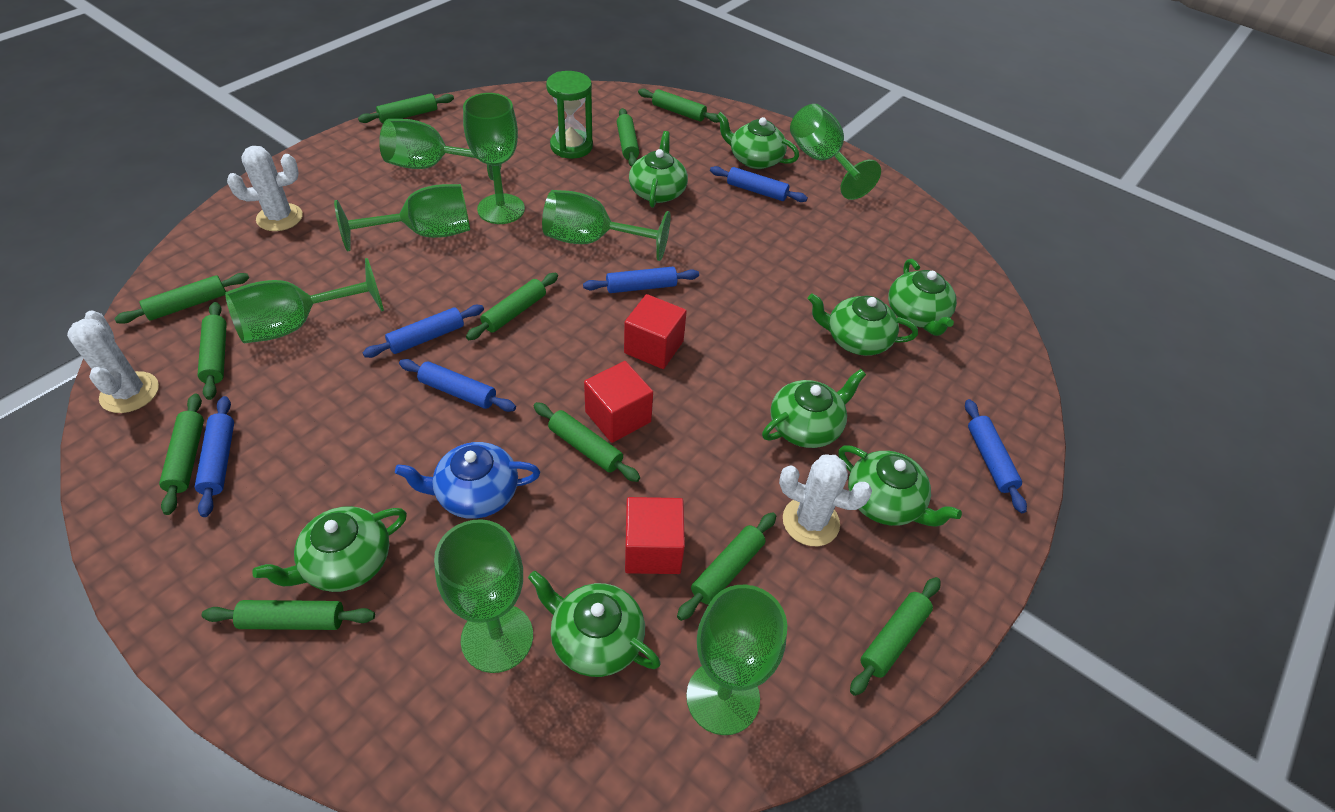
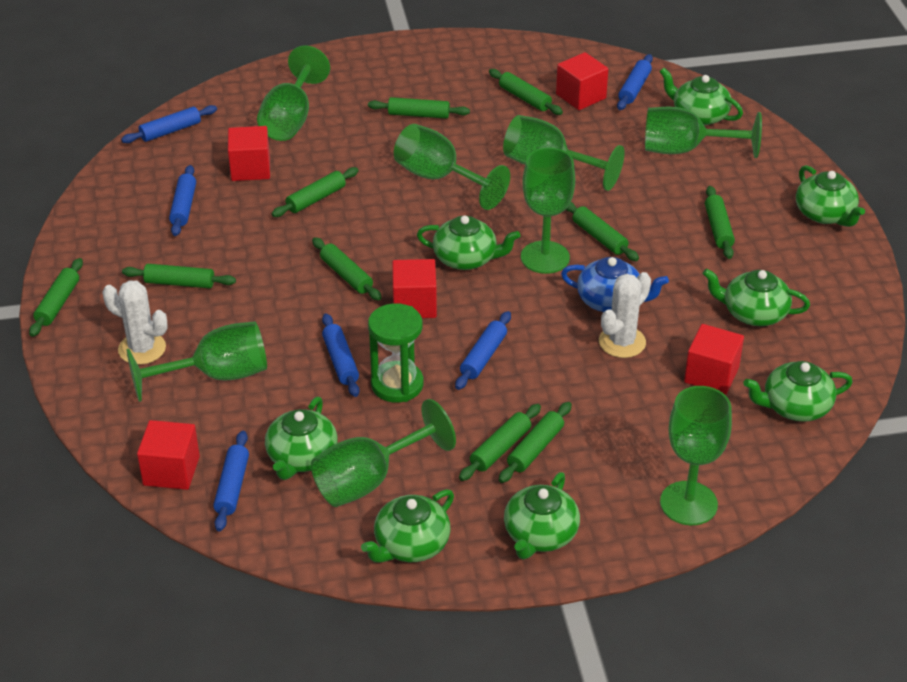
green rolling pin: 11 -> 10
red cube: 3 -> 5
white cactus: 3 -> 2

